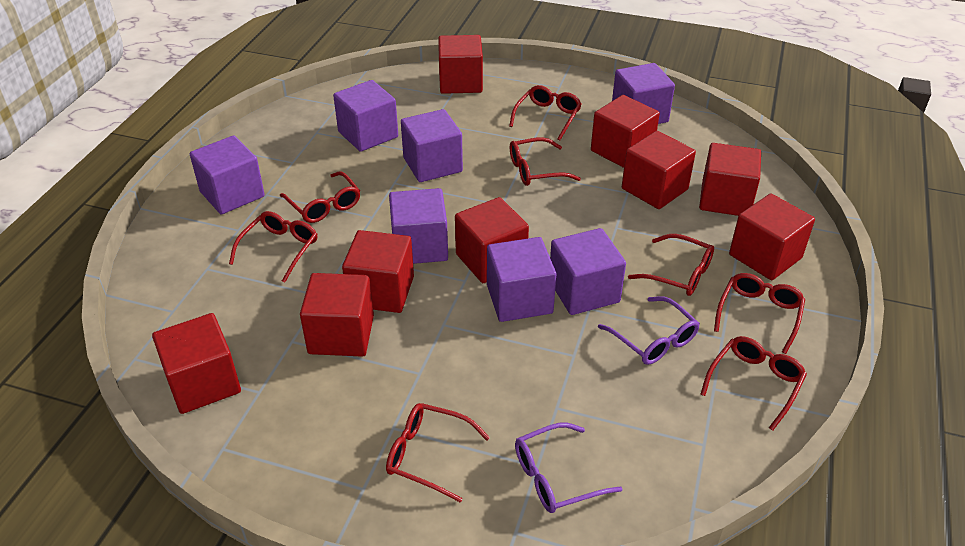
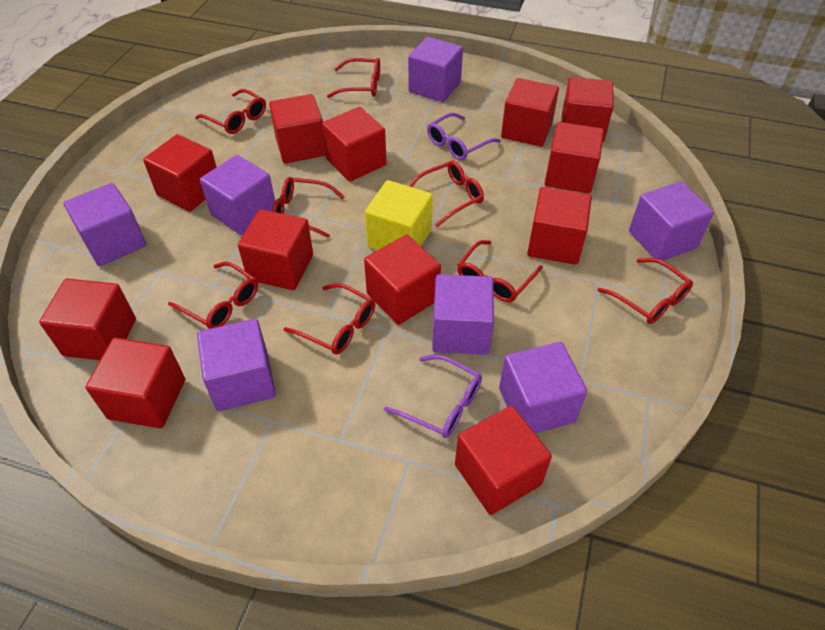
red cube: 9 -> 12
yellow cube: 0 -> 1

